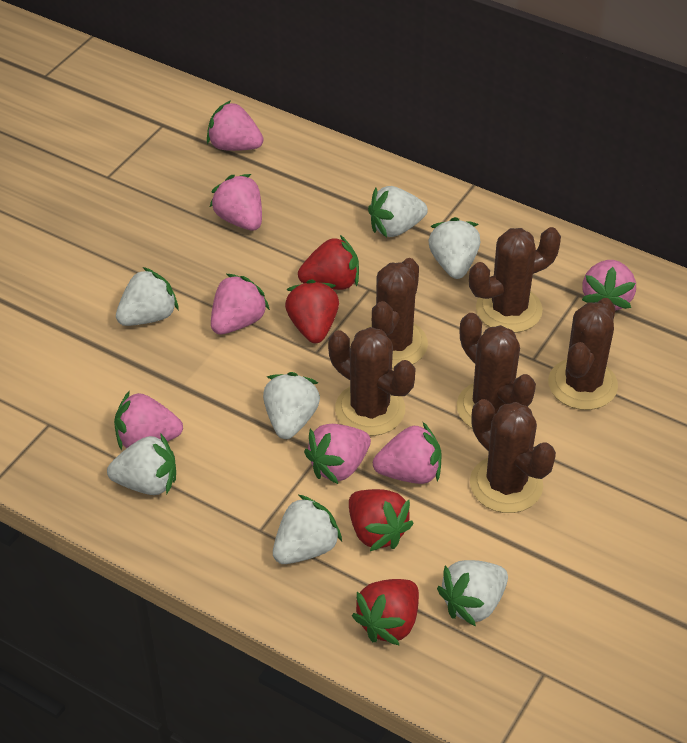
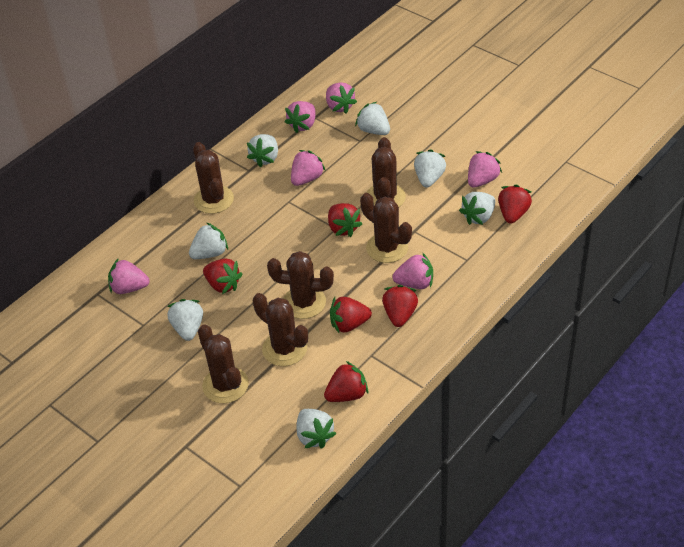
pink strawberry: 7 -> 6
red strawberry: 4 -> 6

